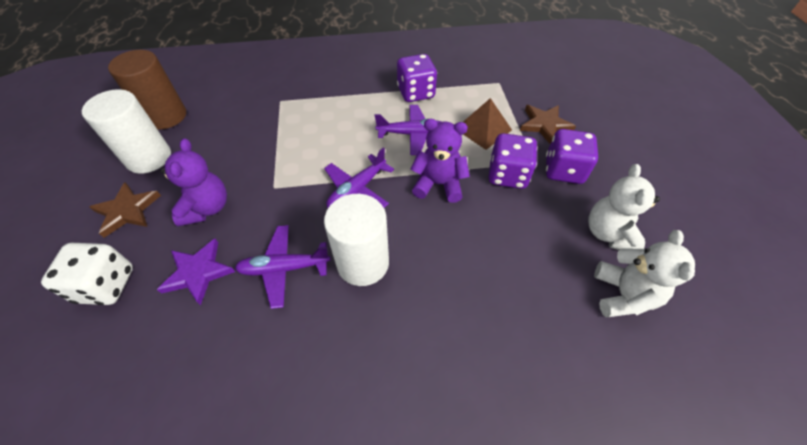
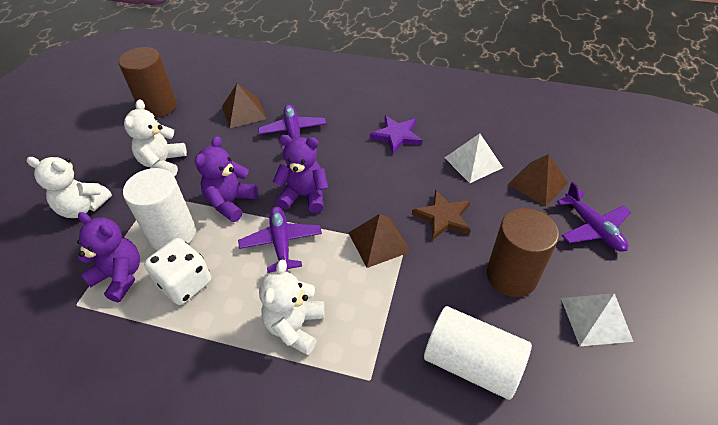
brown cylinder: 1 -> 2
brown pyramid: 1 -> 3
brown star: 2 -> 1
purple dice: 3 -> 0
purple teddy bear: 2 -> 3
white pyramid: 0 -> 2
white teddy bear: 2 -> 3

